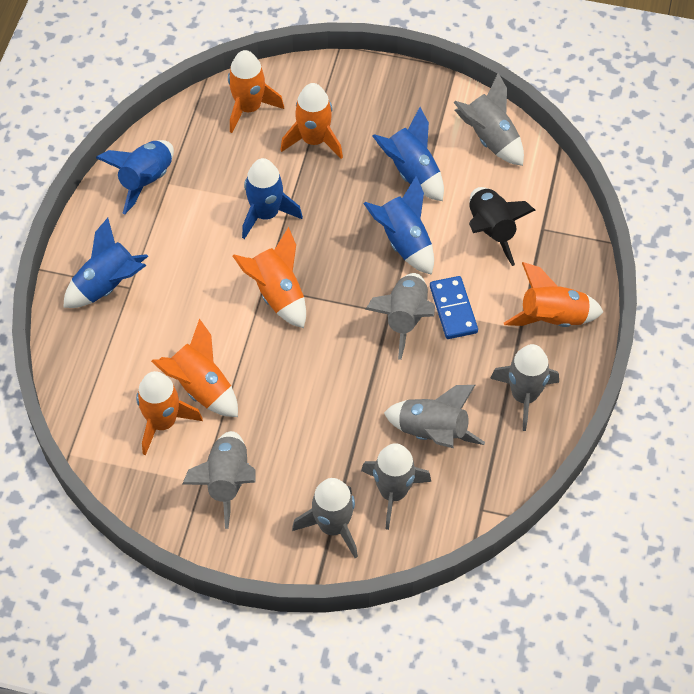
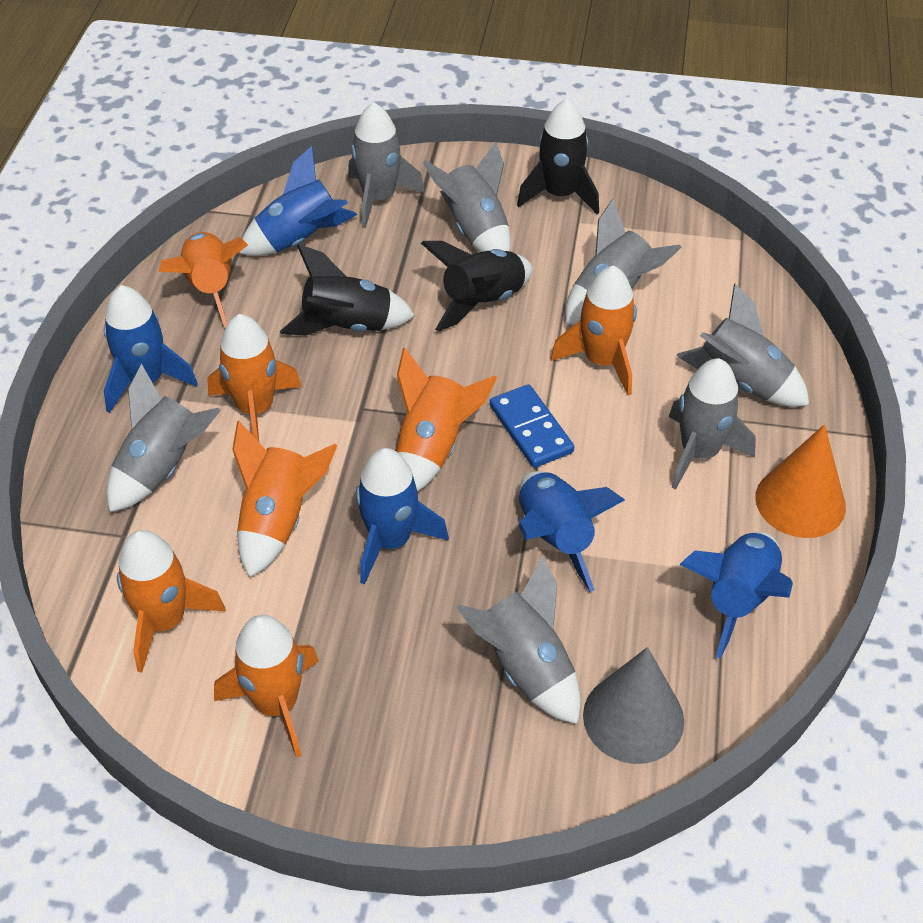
black rocket: 1 -> 3
grey cone: 0 -> 1
orange cone: 0 -> 1
orange rocket: 6 -> 7

